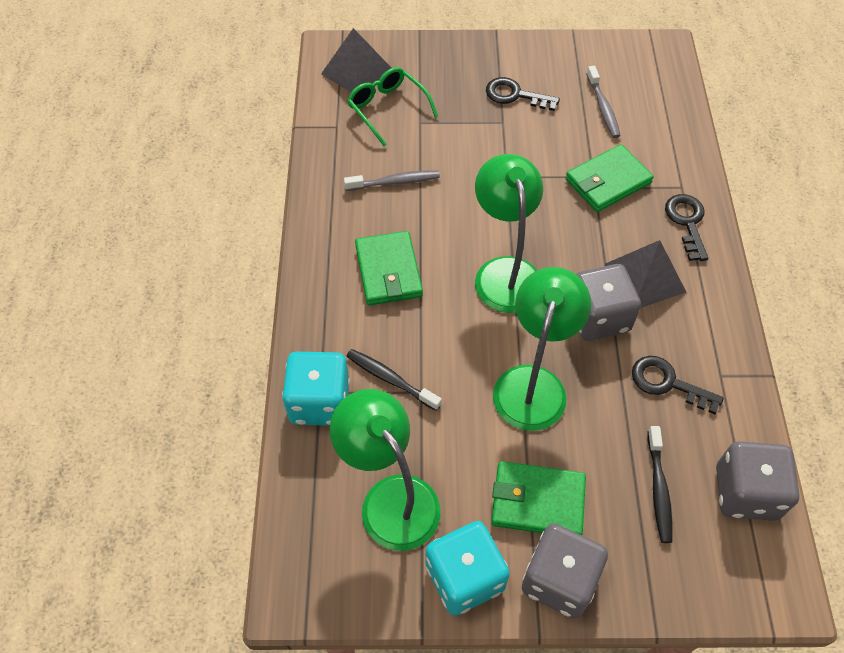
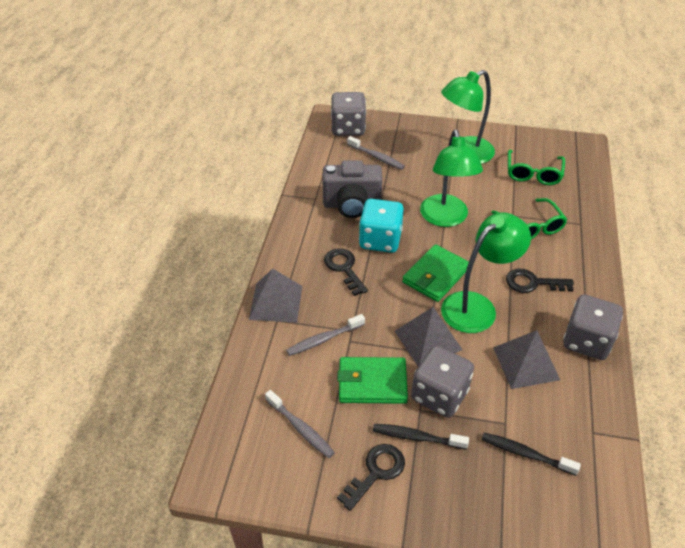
green glasses: 1 -> 2
green wallet: 3 -> 2
grey camera: 0 -> 1
grey pyramid: 2 -> 3
grey toothbrush: 2 -> 3
turquoise dice: 2 -> 1

